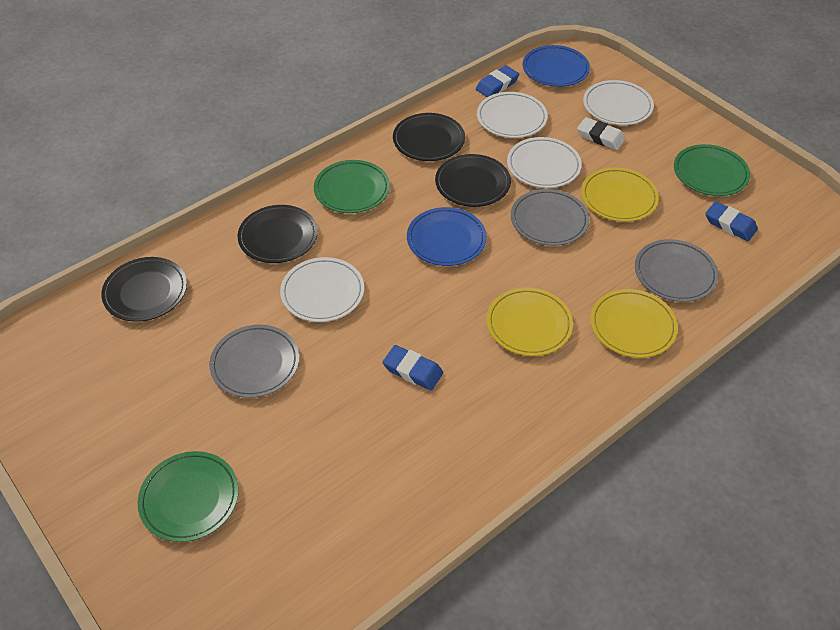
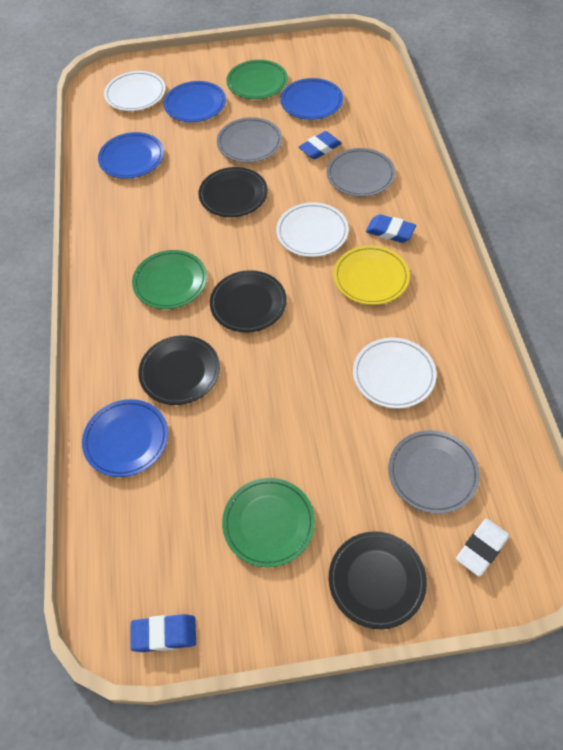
blue plate: 2 -> 4
white plate: 4 -> 3
yellow plate: 3 -> 1

